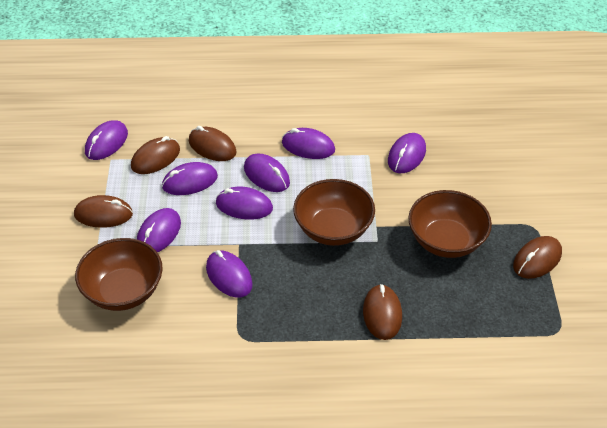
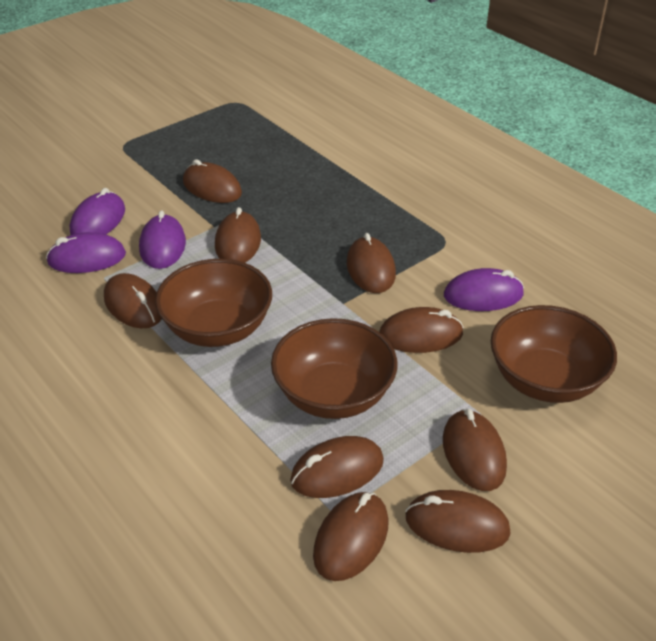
brown mouse: 5 -> 9
purple mouse: 8 -> 4

